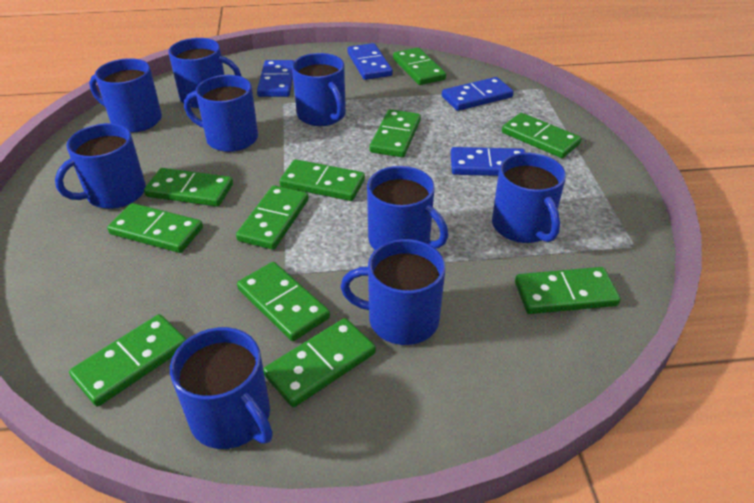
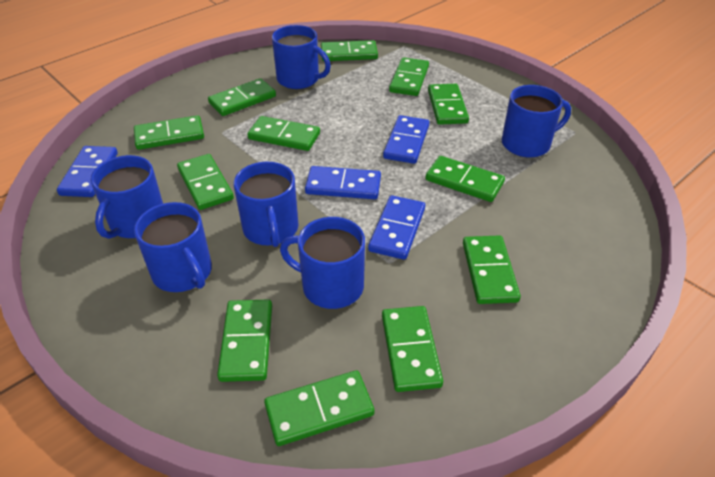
blue mug: 9 -> 6
green domino: 11 -> 12

